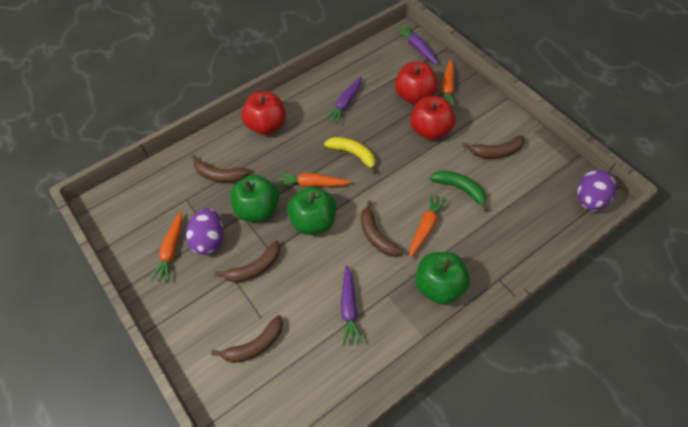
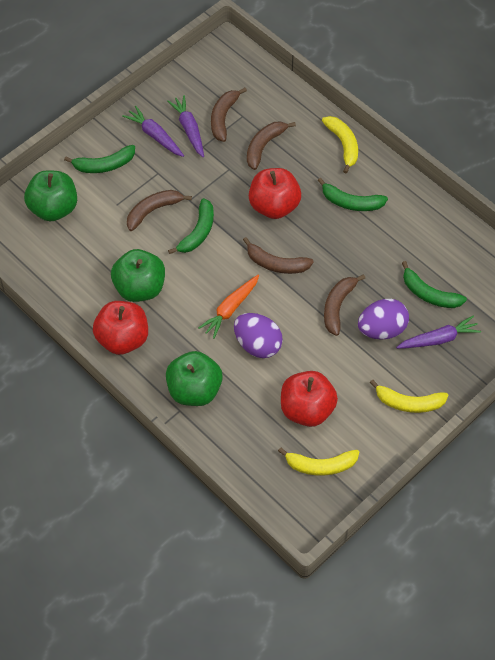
green banana: 1 -> 4
orange carrot: 4 -> 1
yellow banana: 1 -> 3

